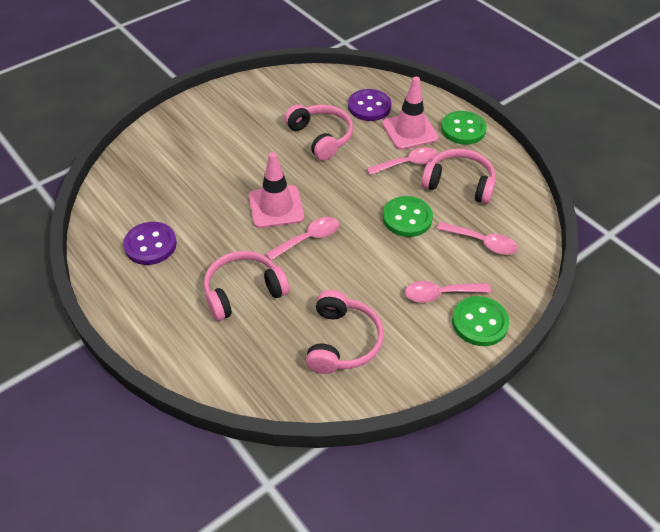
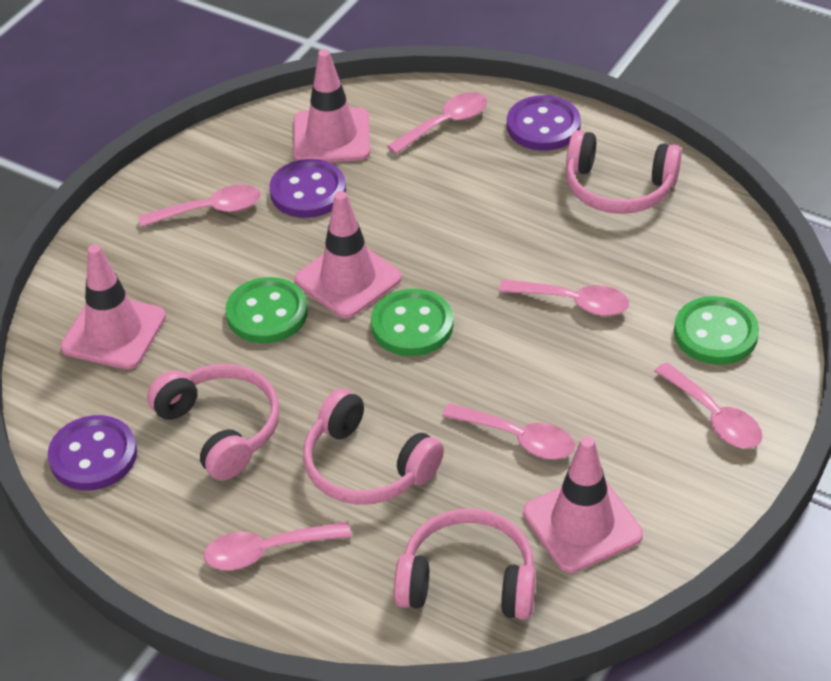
pink spoon: 4 -> 6
pink traffic cone: 2 -> 4
purple button: 2 -> 3

